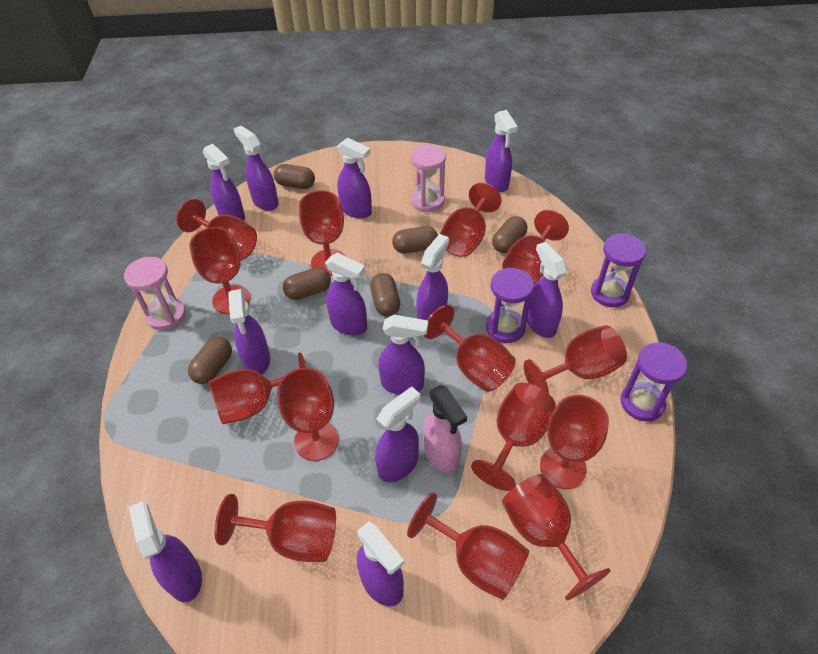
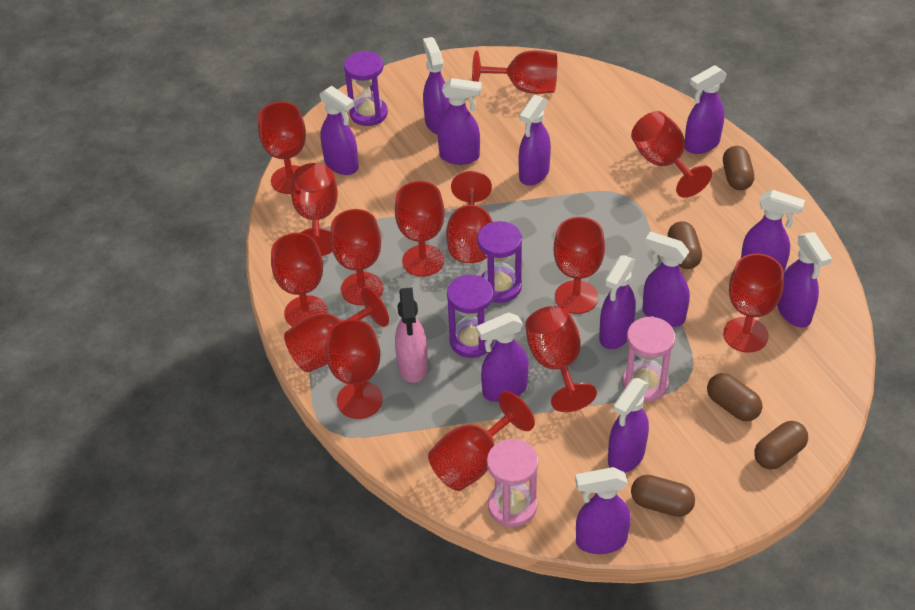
brown capsule: 6 -> 5

